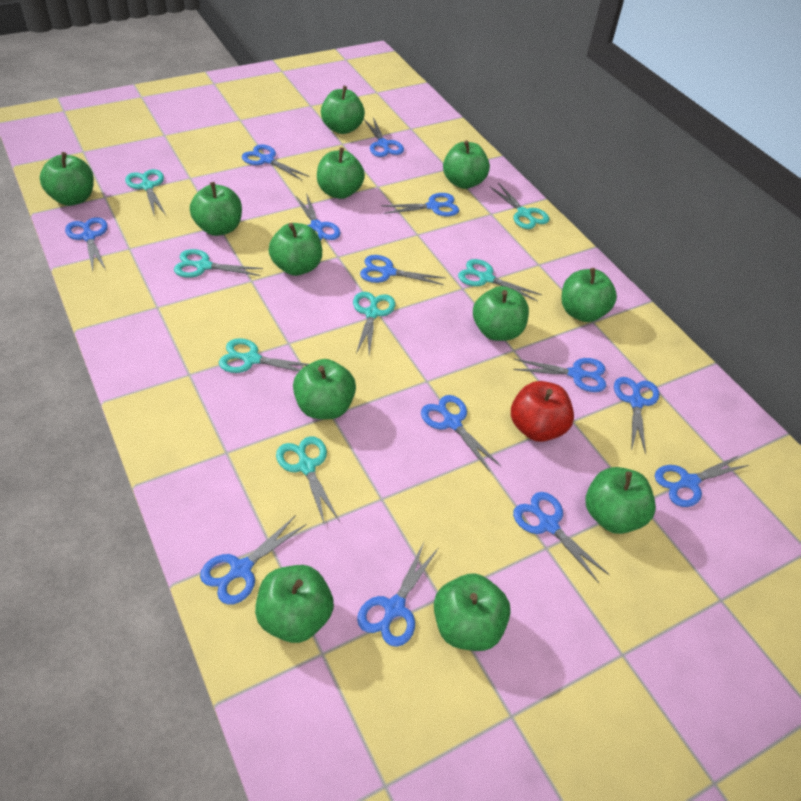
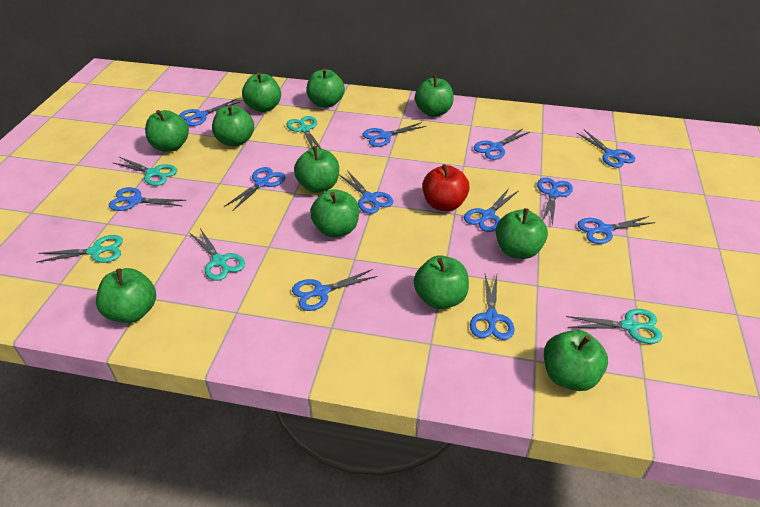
blue scissors: 13 -> 12
green apple: 12 -> 11
turquoise scissors: 7 -> 5

